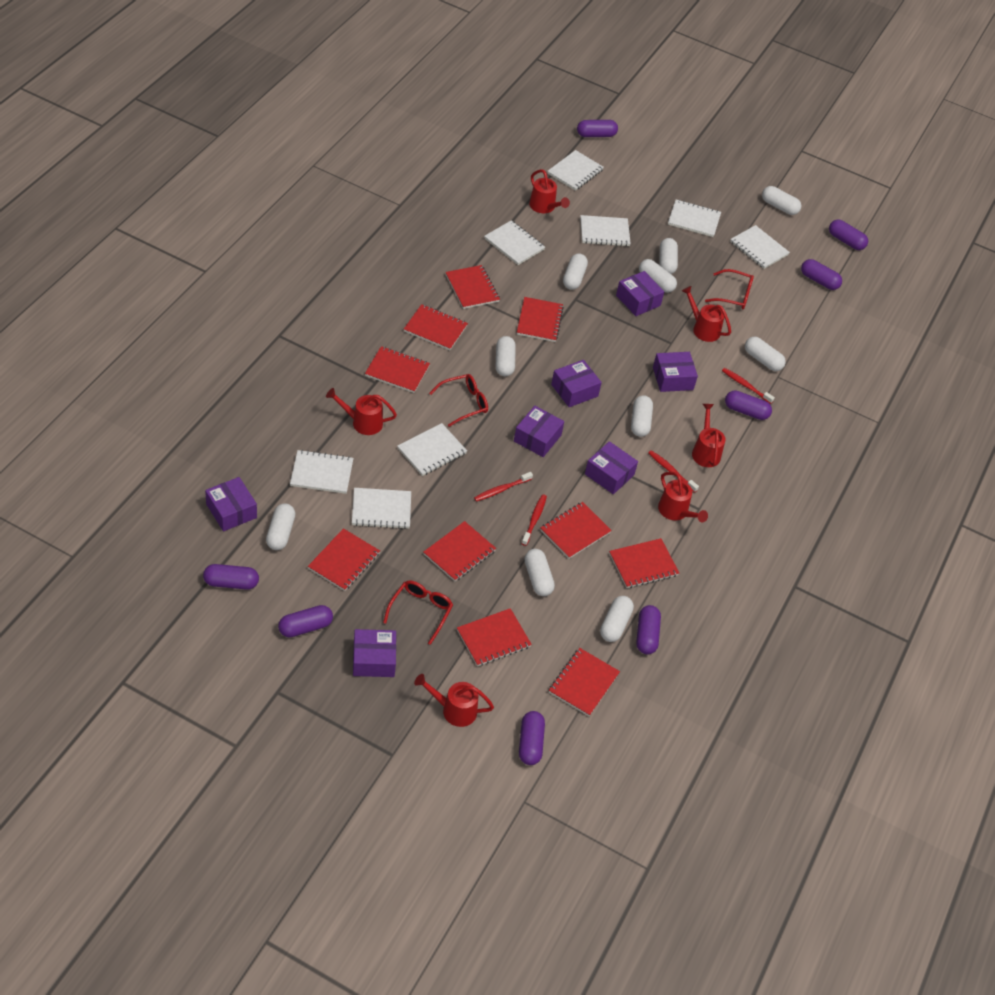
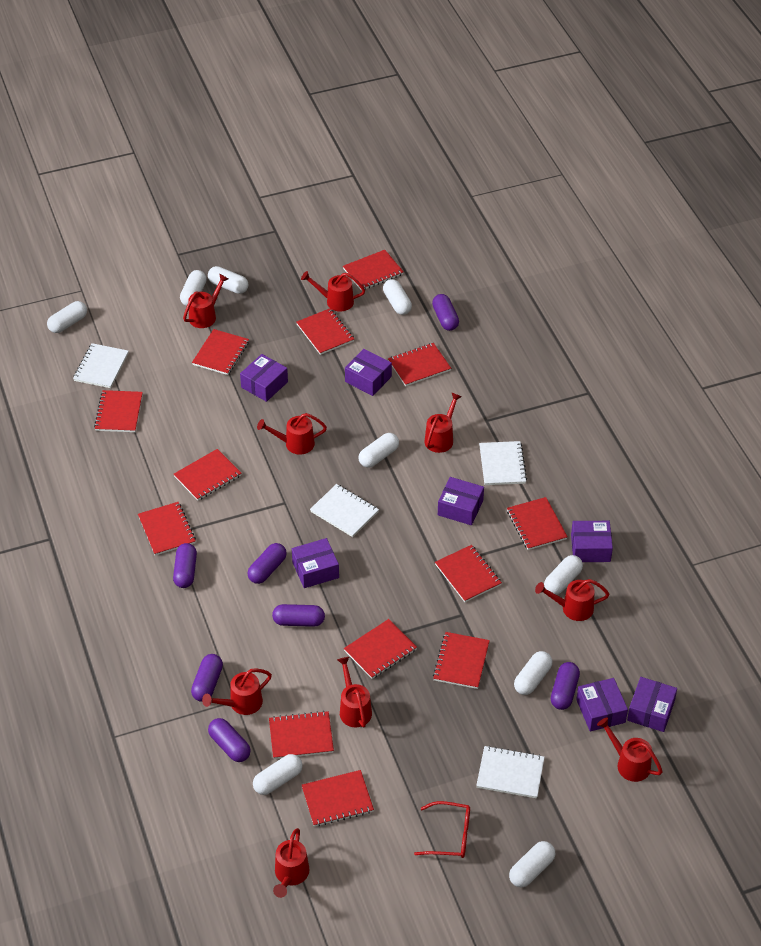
purple capsule: 8 -> 7
red glasses: 3 -> 1
red notebook: 10 -> 13
red toothbrush: 4 -> 0
red watering can: 6 -> 9
white capsule: 10 -> 9
white notebook: 8 -> 4

